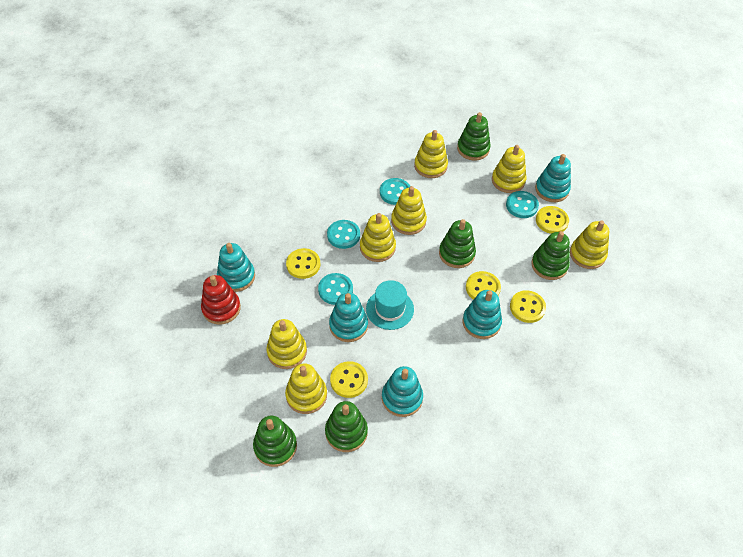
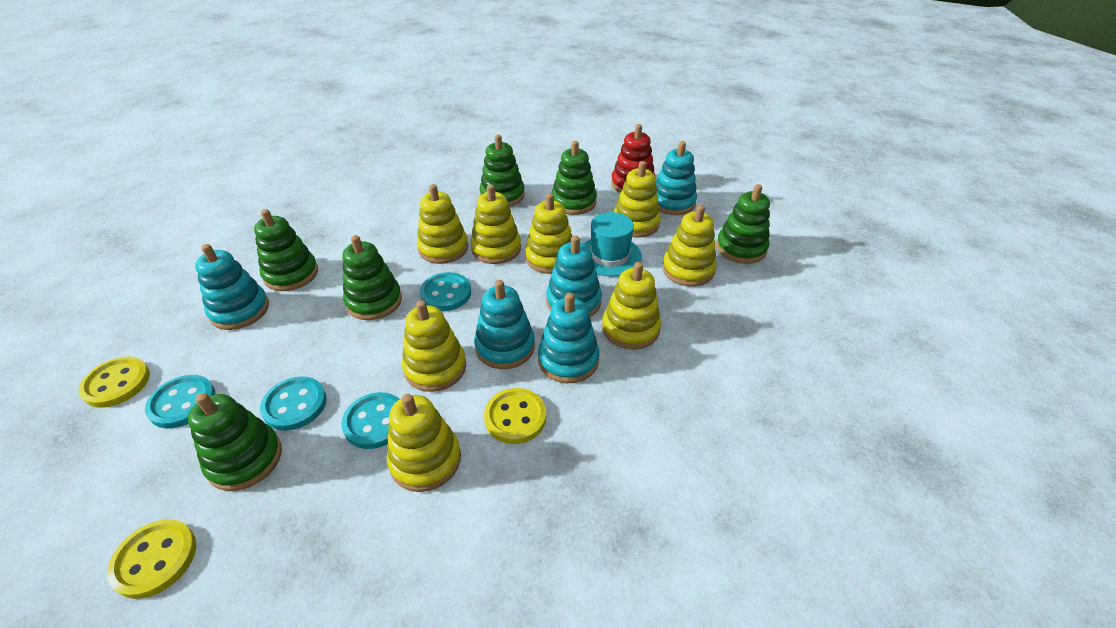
green stacking toy: 5 -> 6
yellow button: 5 -> 3
yellow stacking toy: 7 -> 8

